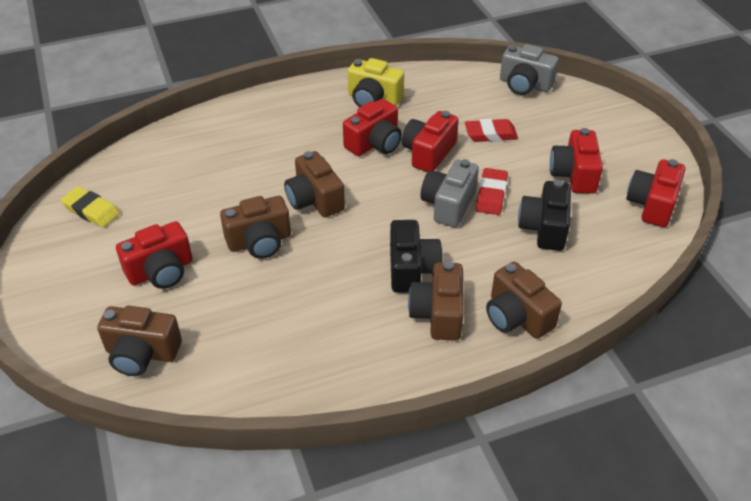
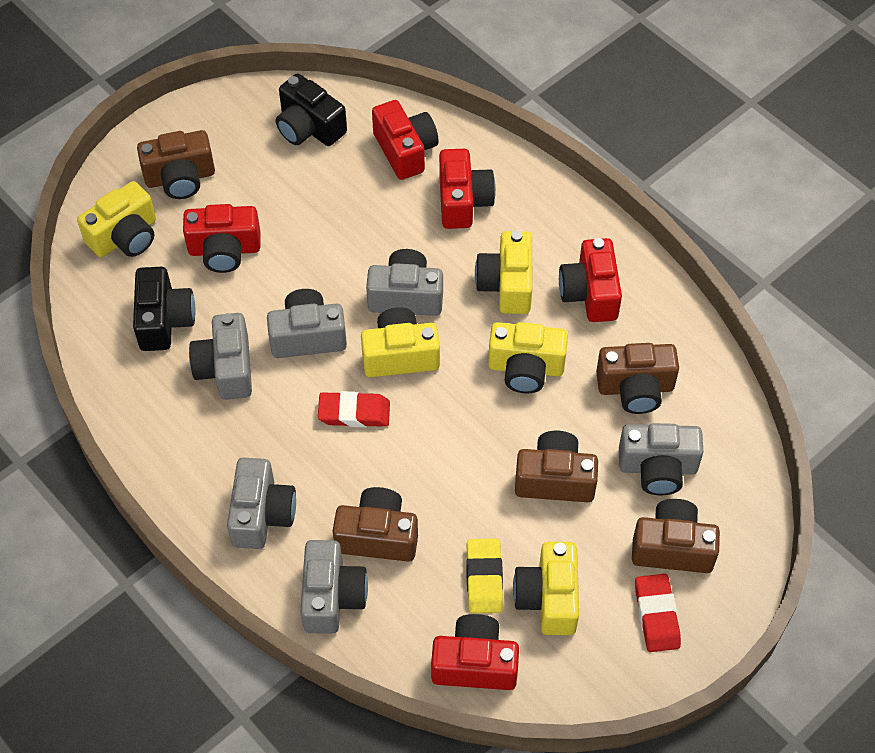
grey camera: 2 -> 6
yellow camera: 1 -> 5

